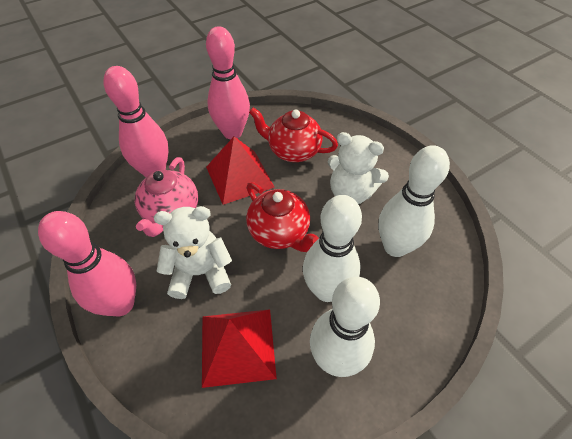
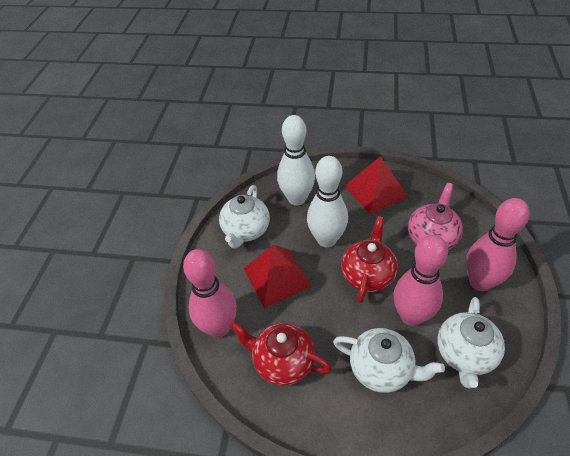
white bowling pin: 3 -> 2
white teapot: 0 -> 3
white teddy bear: 2 -> 0

